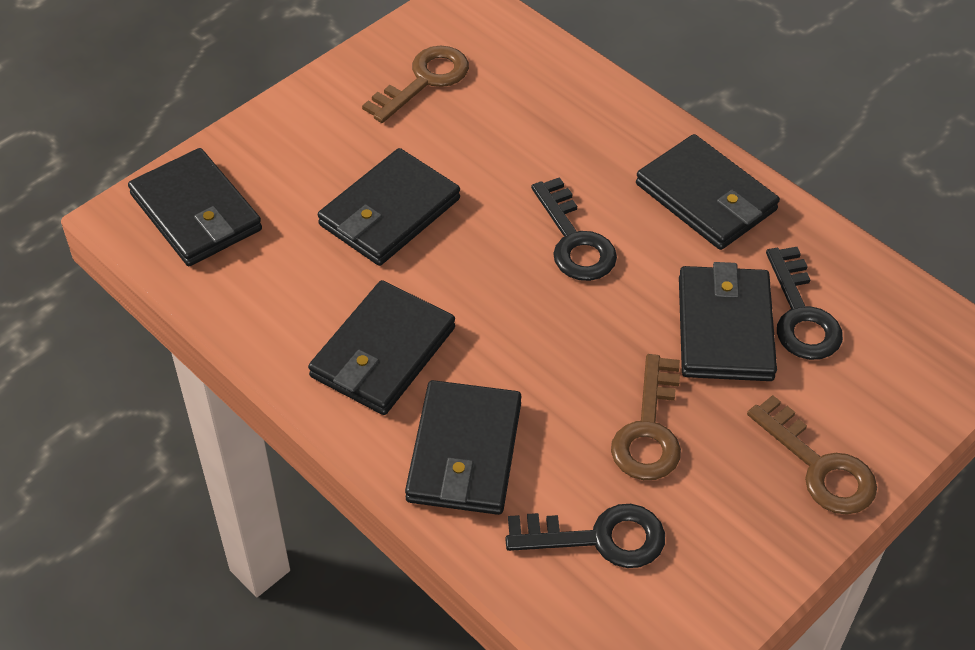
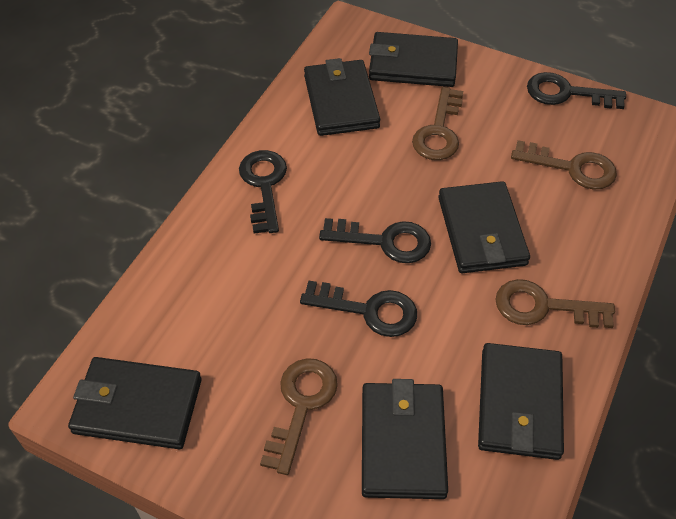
black key: 3 -> 4
brown key: 3 -> 4

